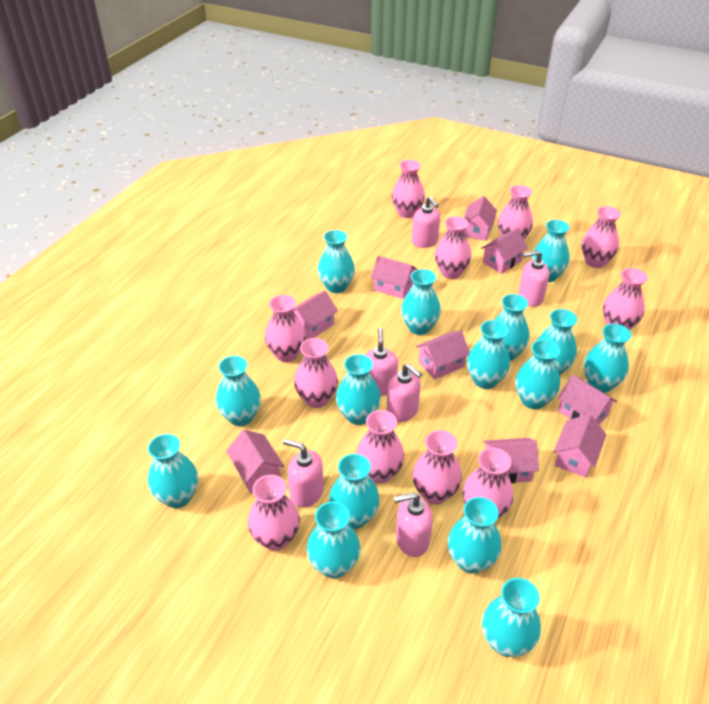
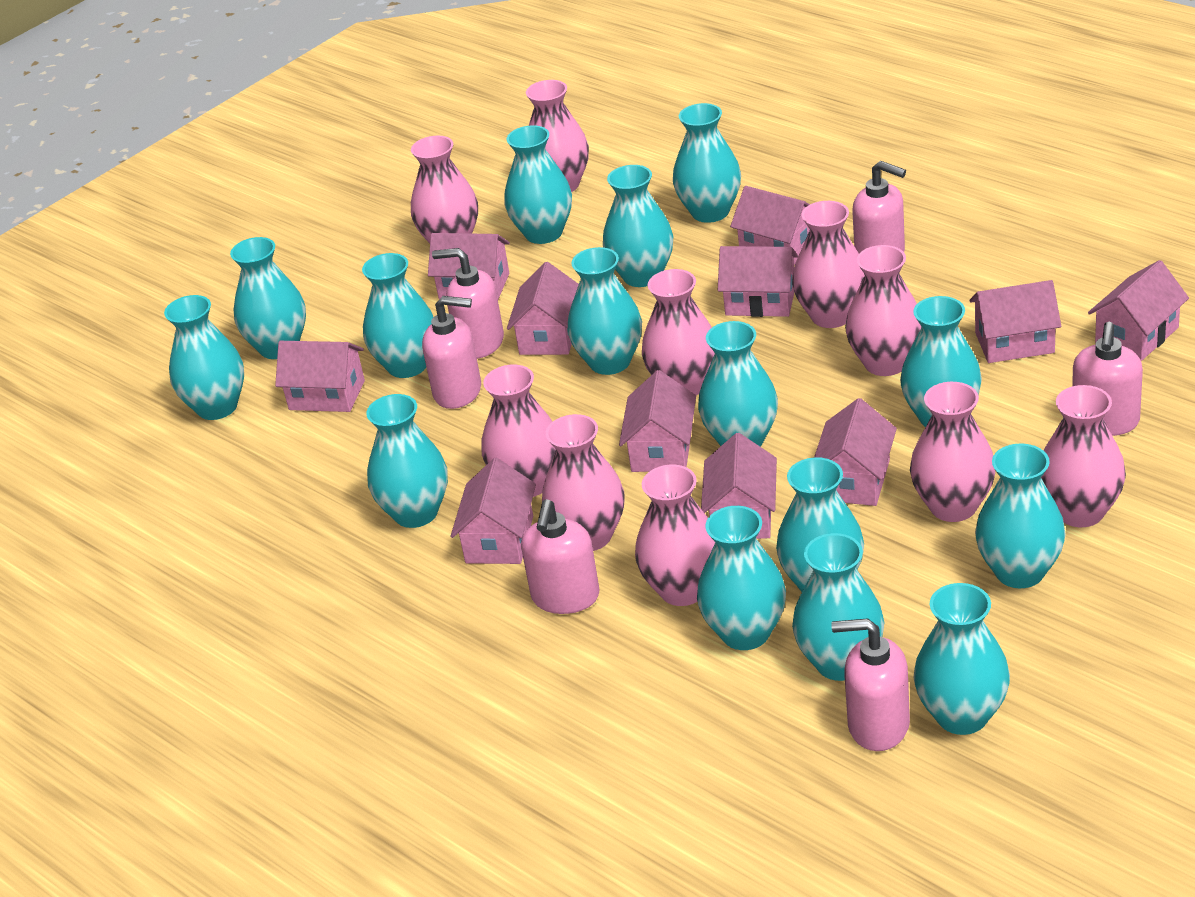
pink house: 9 -> 11
pink vase: 11 -> 10

